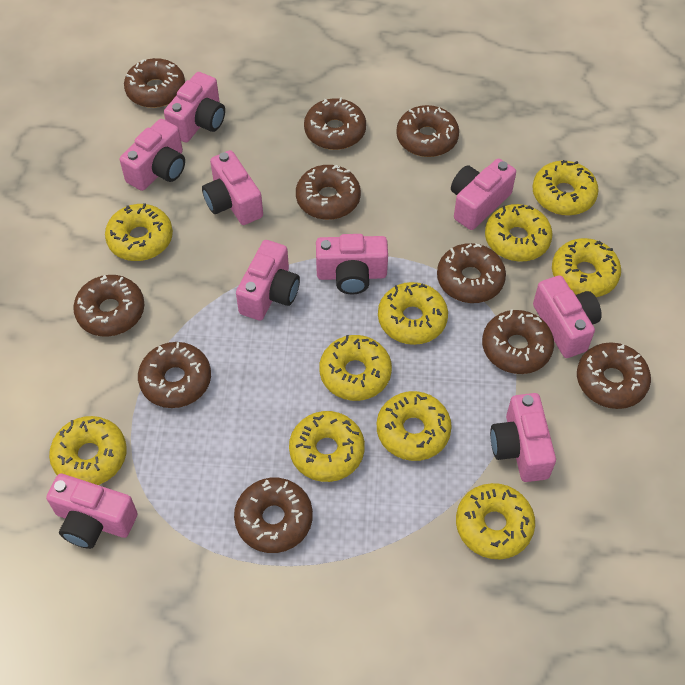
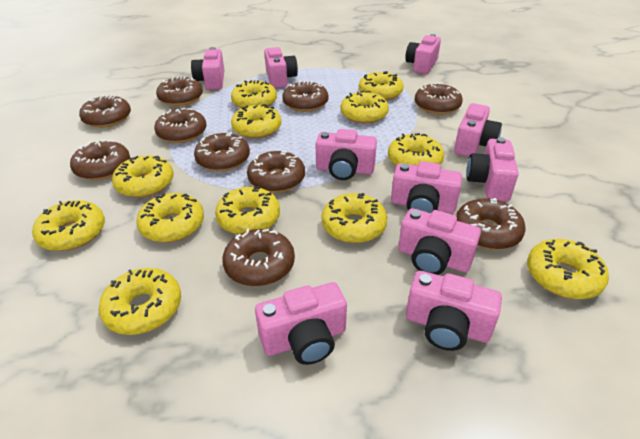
pink camera: 9 -> 10
yellow donut: 10 -> 12

